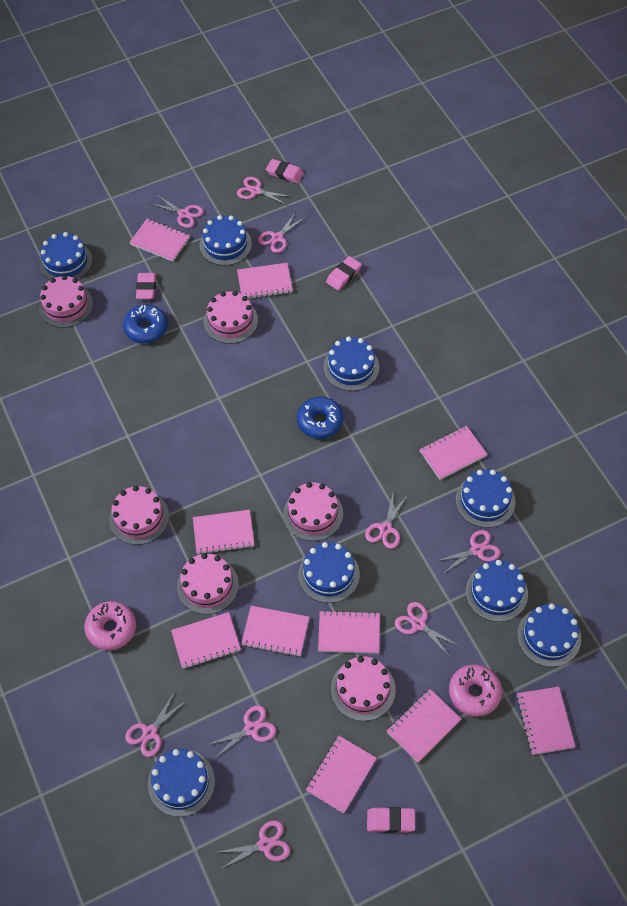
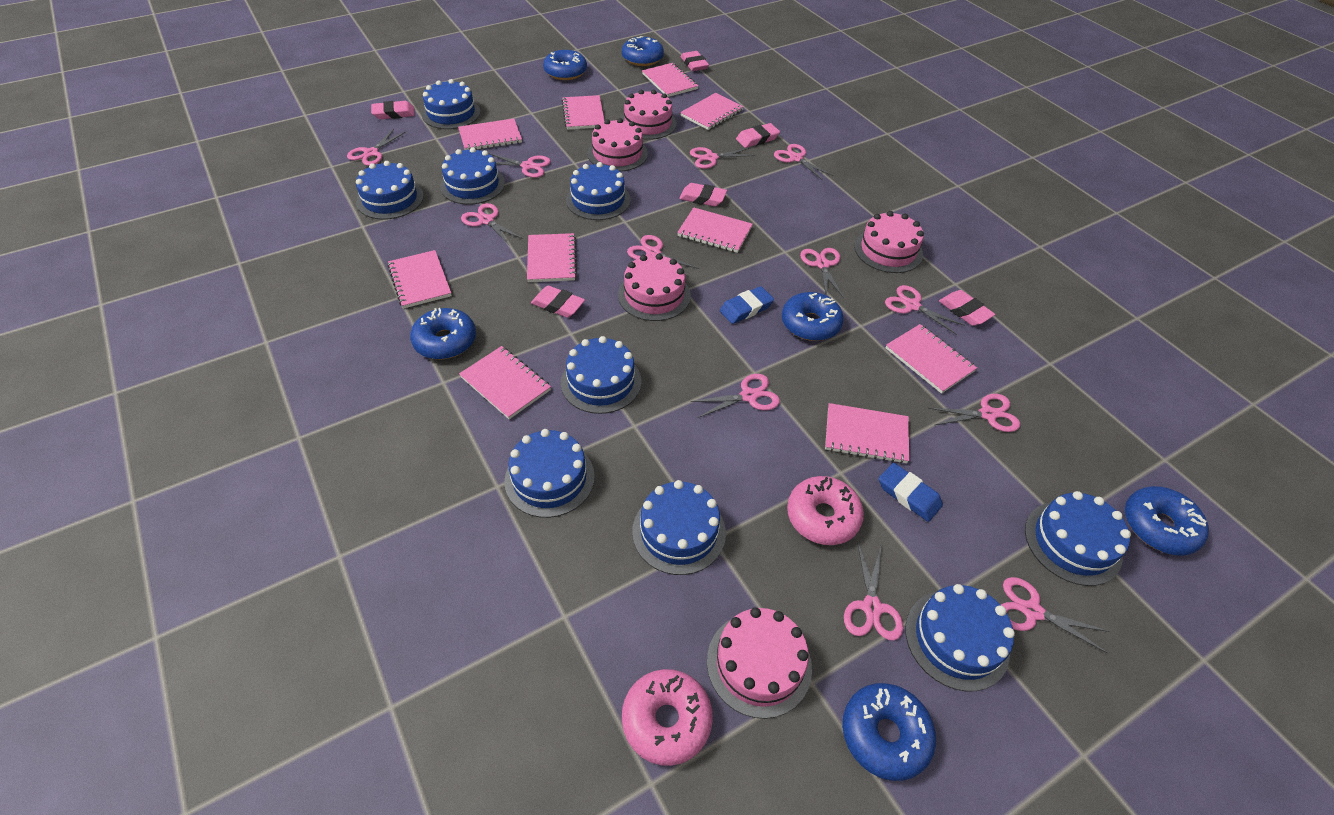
blue cake: 8 -> 9
blue donut: 2 -> 6
blue eraser: 0 -> 2
pink cake: 6 -> 5
pink eraser: 4 -> 6
pink scissors: 9 -> 12

